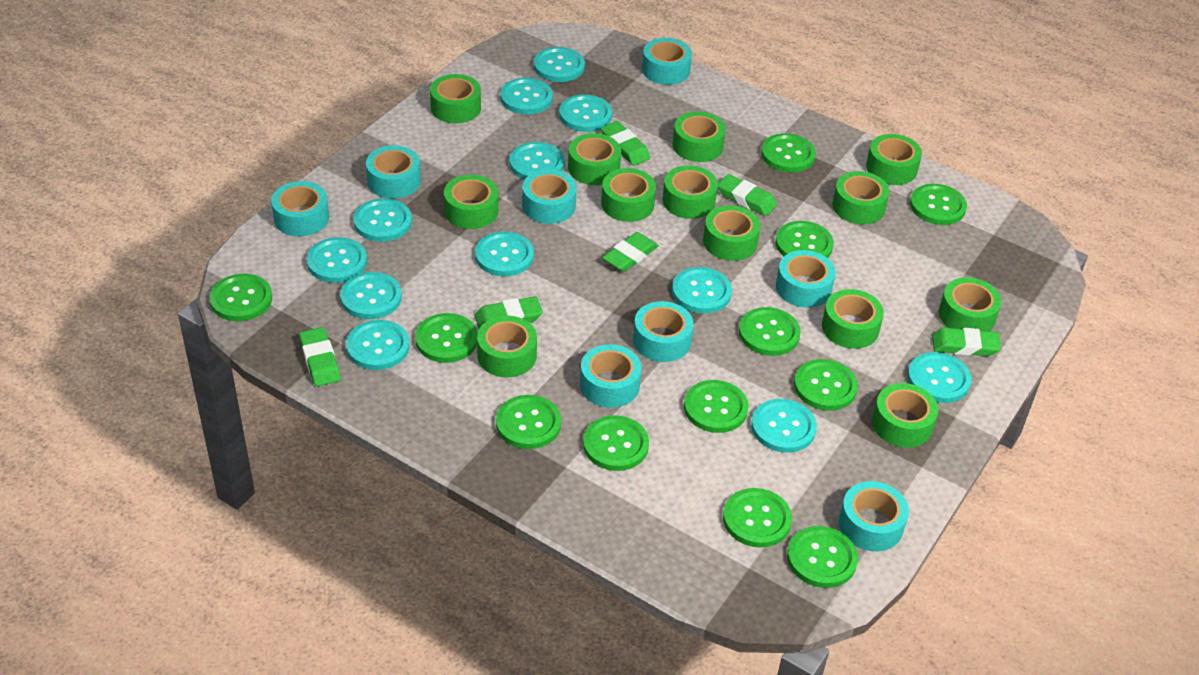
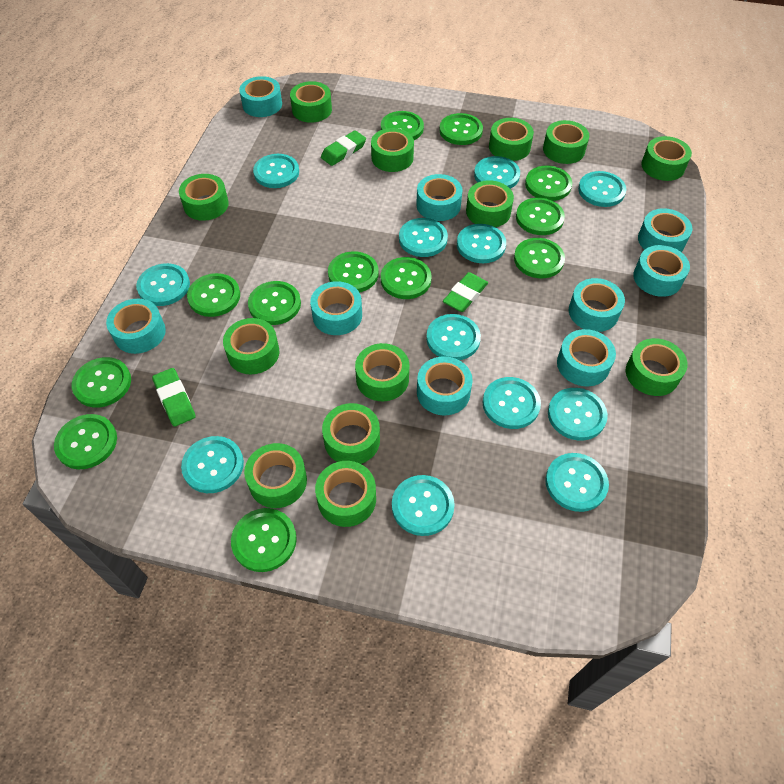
green eraser: 6 -> 3
turquoise tape: 8 -> 9

